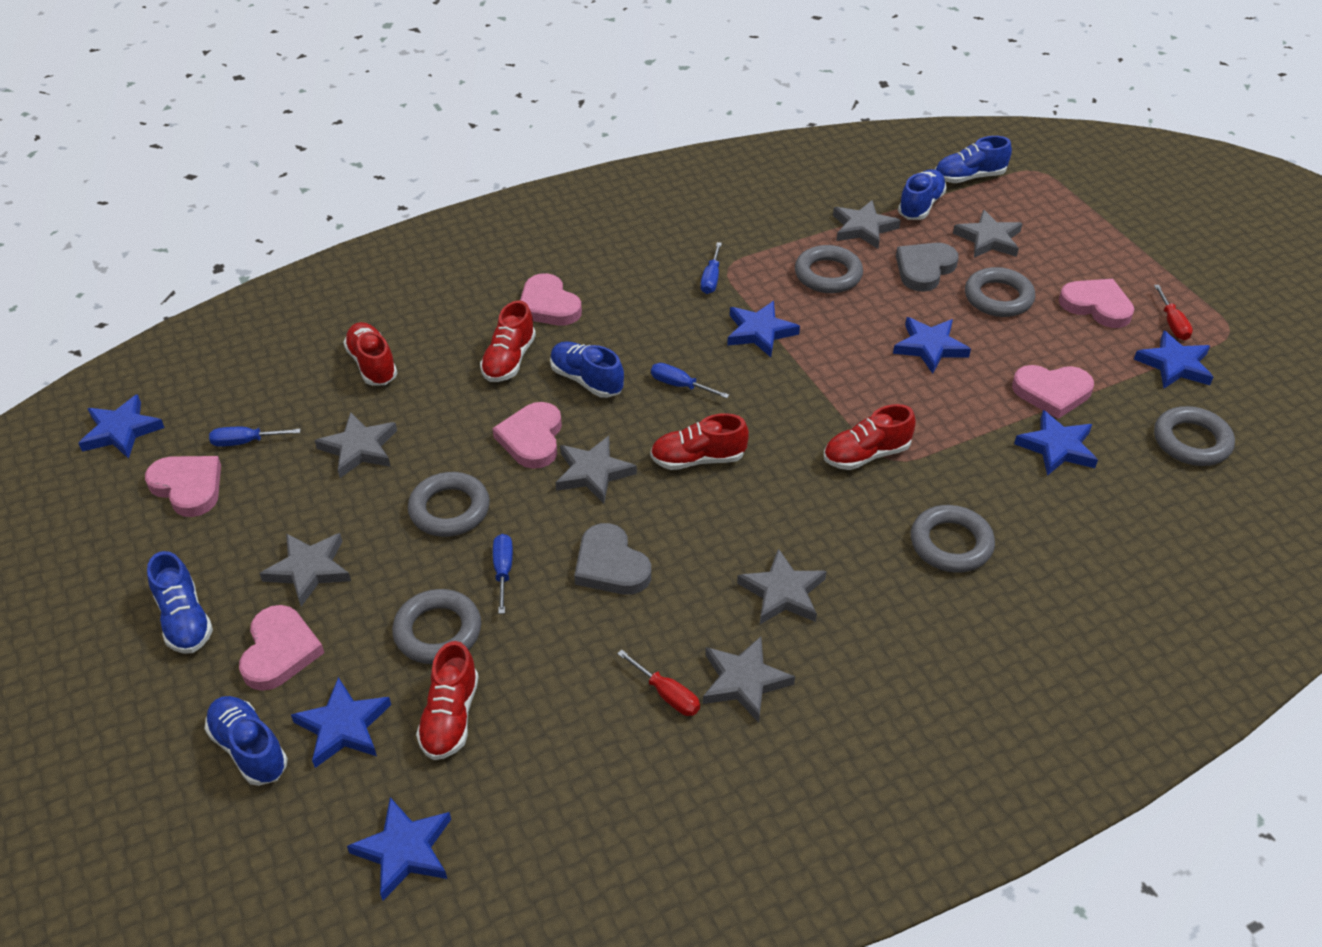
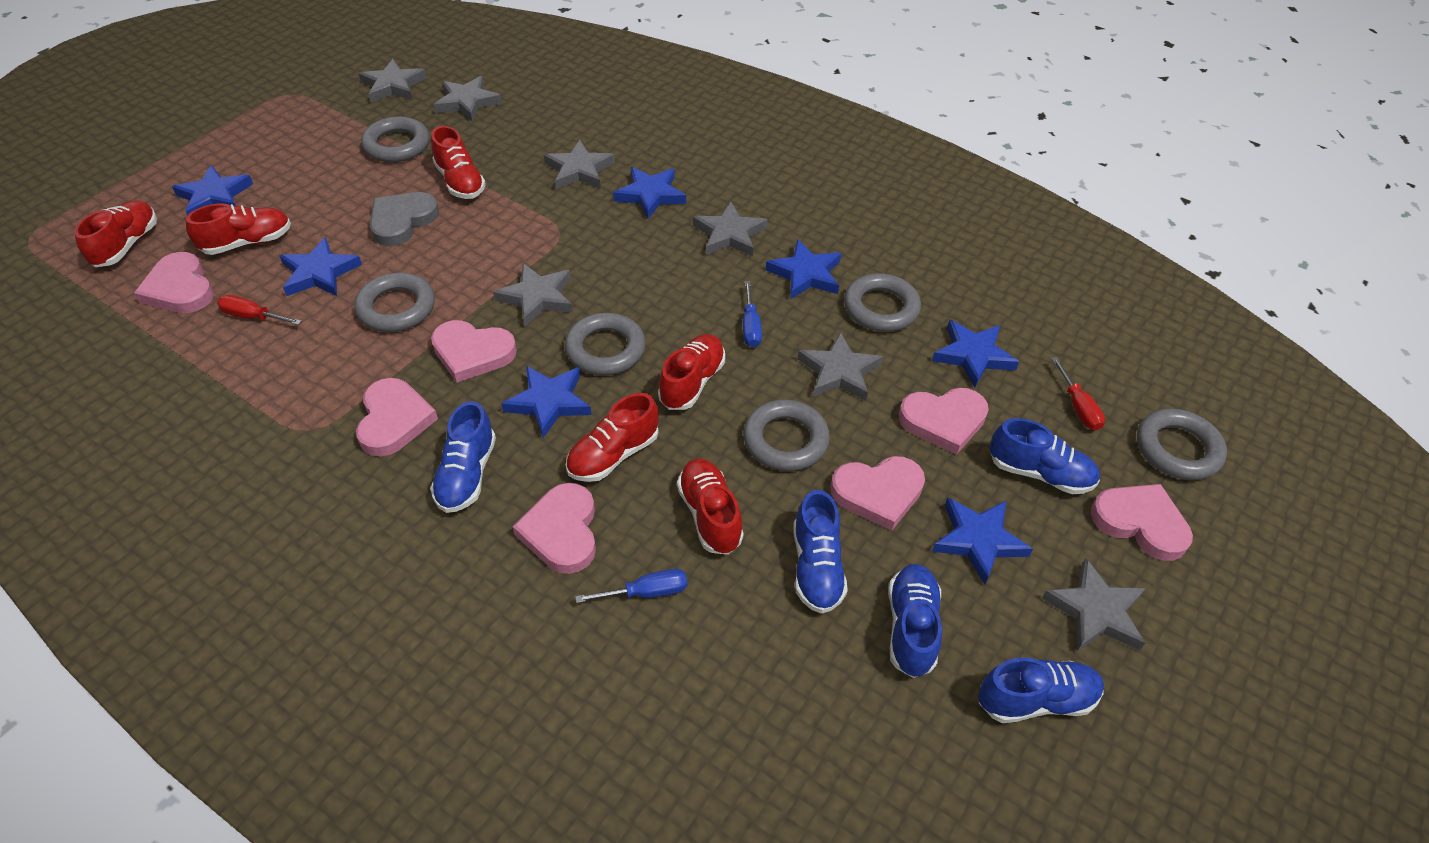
blue screwdriver: 4 -> 2
grey heart: 2 -> 1
pink heart: 6 -> 7
red shoe: 5 -> 6

